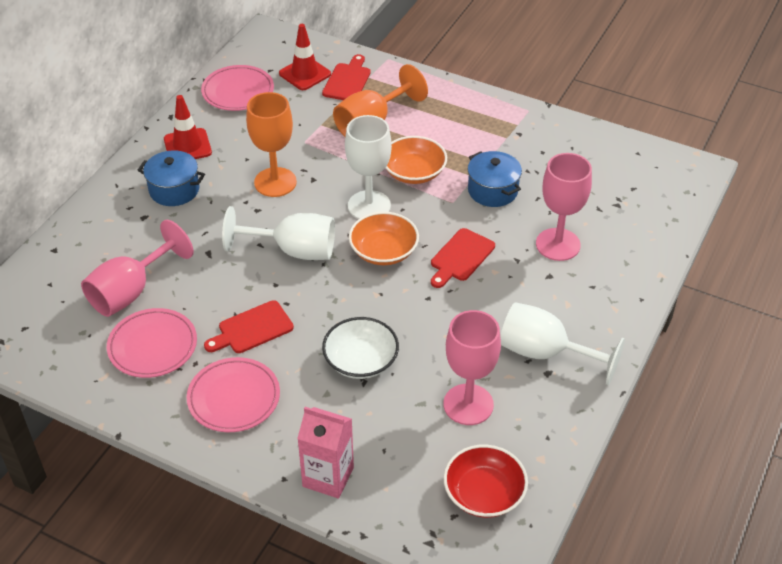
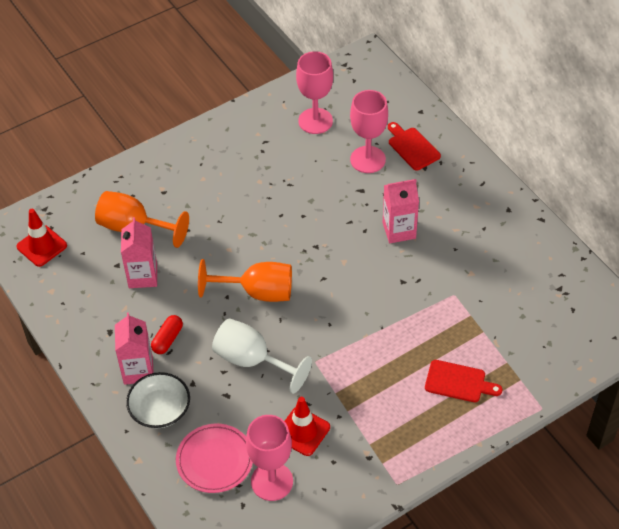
blue pot: 2 -> 0
orange bowl: 2 -> 0
pink carton: 1 -> 3
pink plate: 3 -> 1
red bowl: 1 -> 0
red capsule: 0 -> 1
red cutting board: 3 -> 2
white goblet: 3 -> 1

